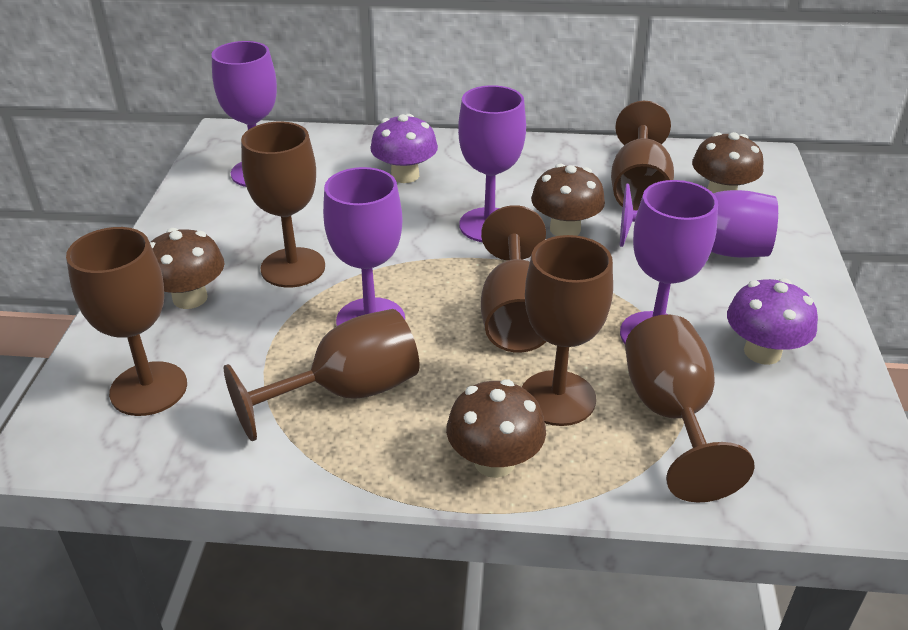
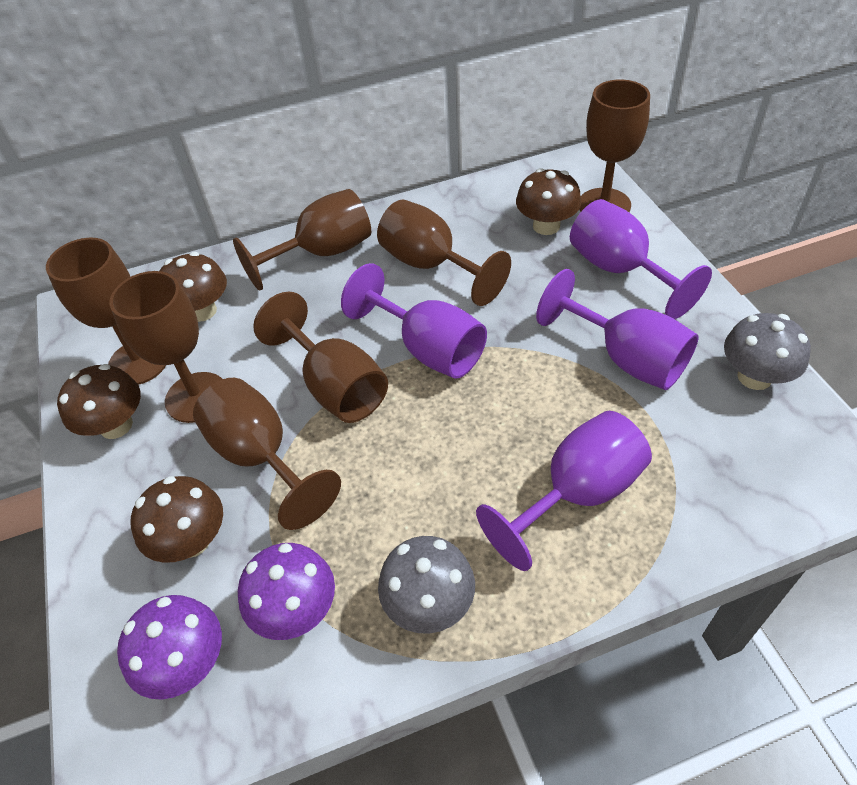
grey mushroom: 0 -> 2
purple goblet: 5 -> 4

